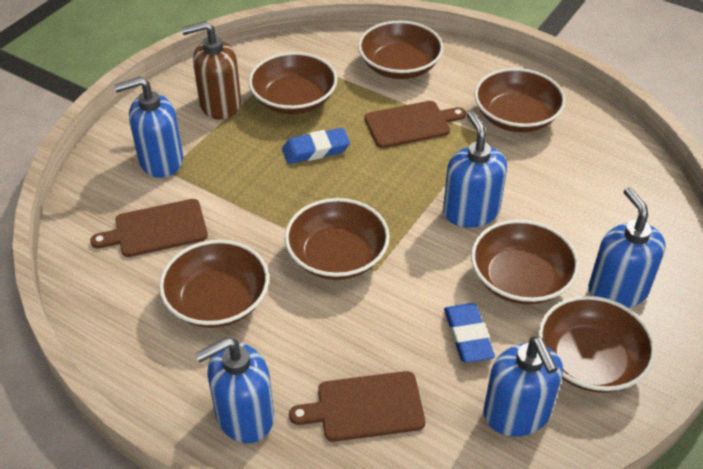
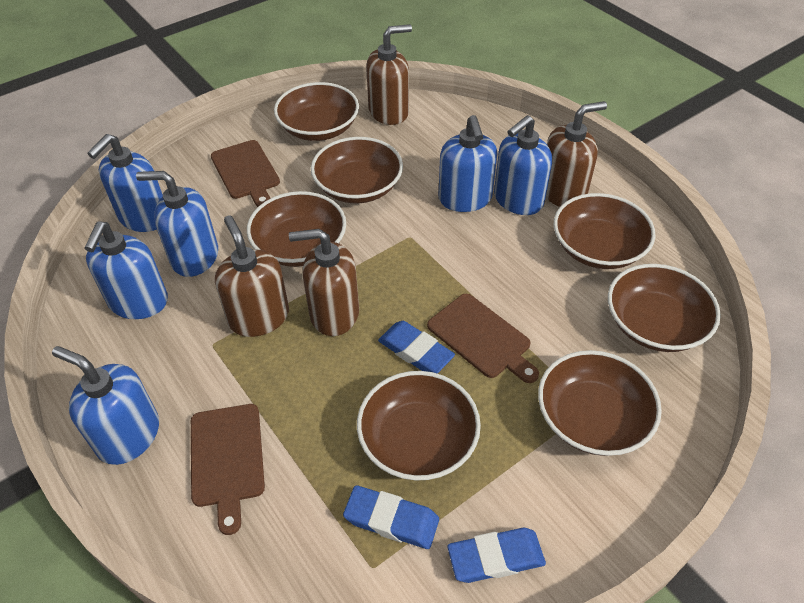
blue eraser: 2 -> 3
blue soap dispenser: 5 -> 6
brown soap dispenser: 1 -> 4

